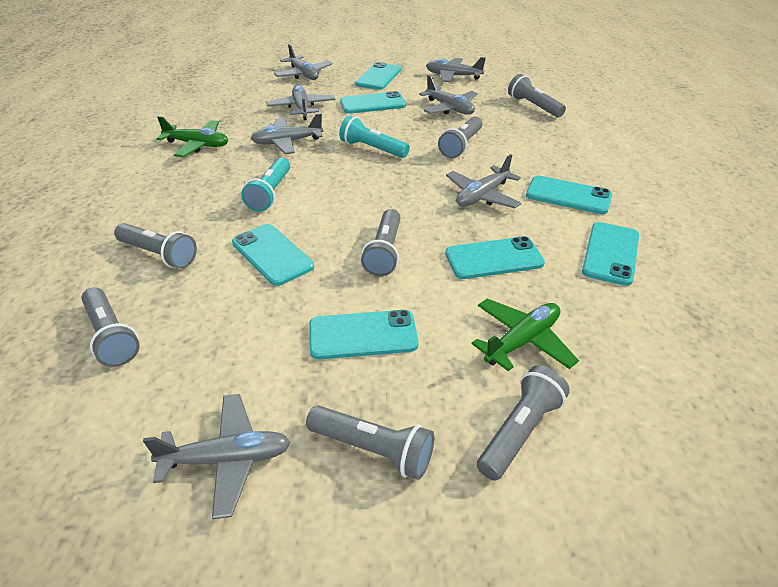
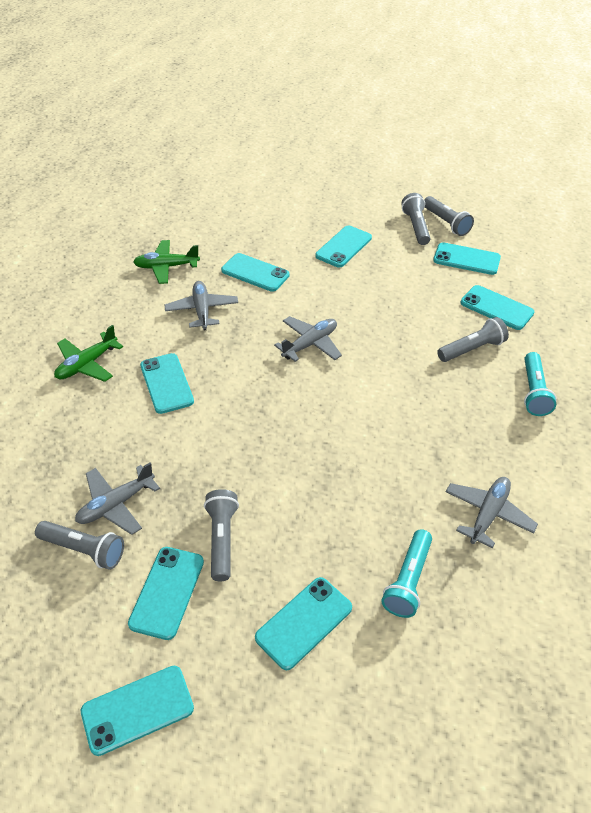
grey flashlight: 7 -> 5
grey plane: 7 -> 4
turquoise phone: 7 -> 8

